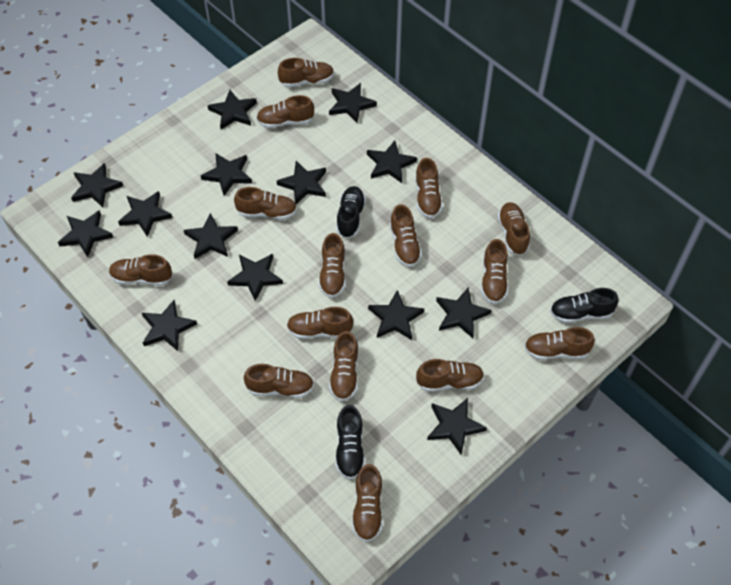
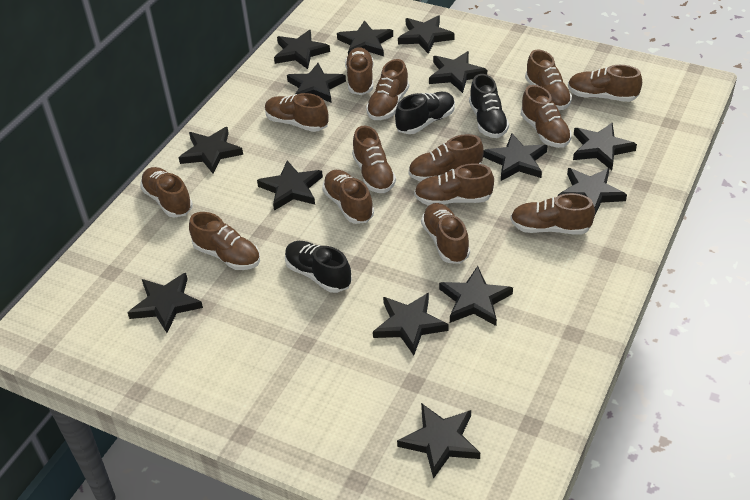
brown shoe: 15 -> 14

